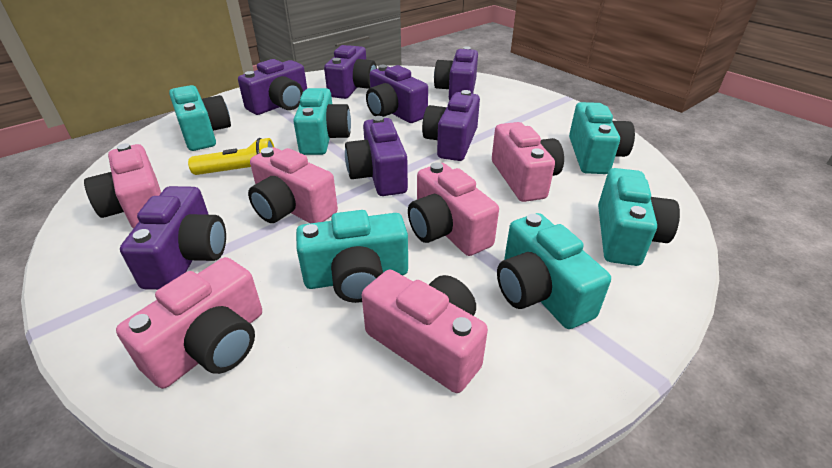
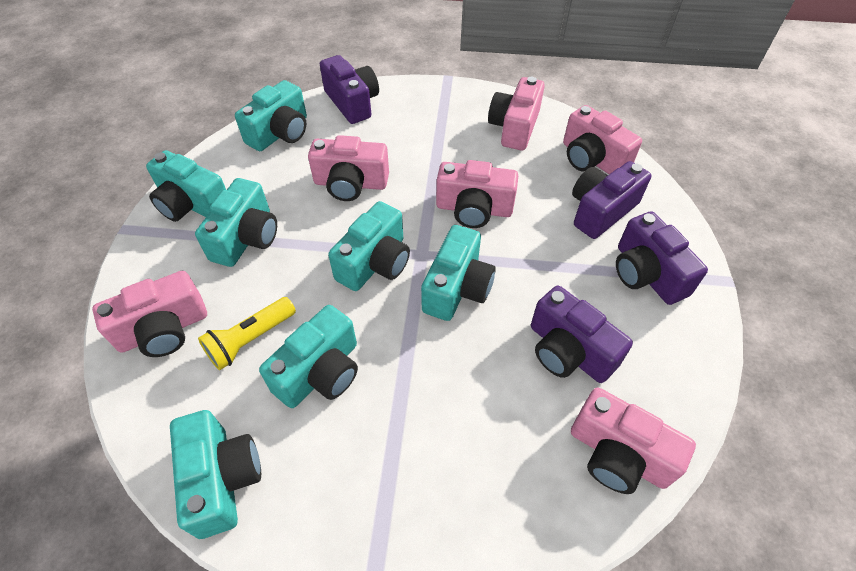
purple camera: 7 -> 4
turquoise camera: 6 -> 7

